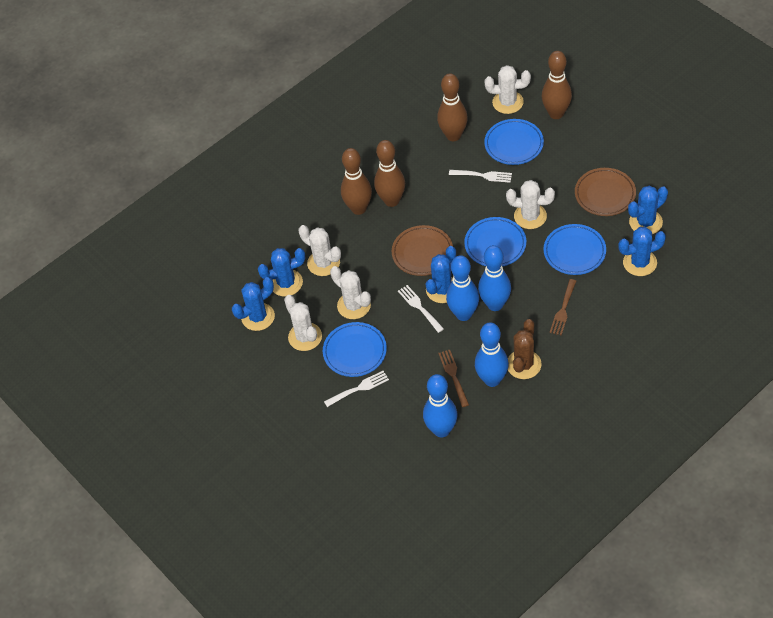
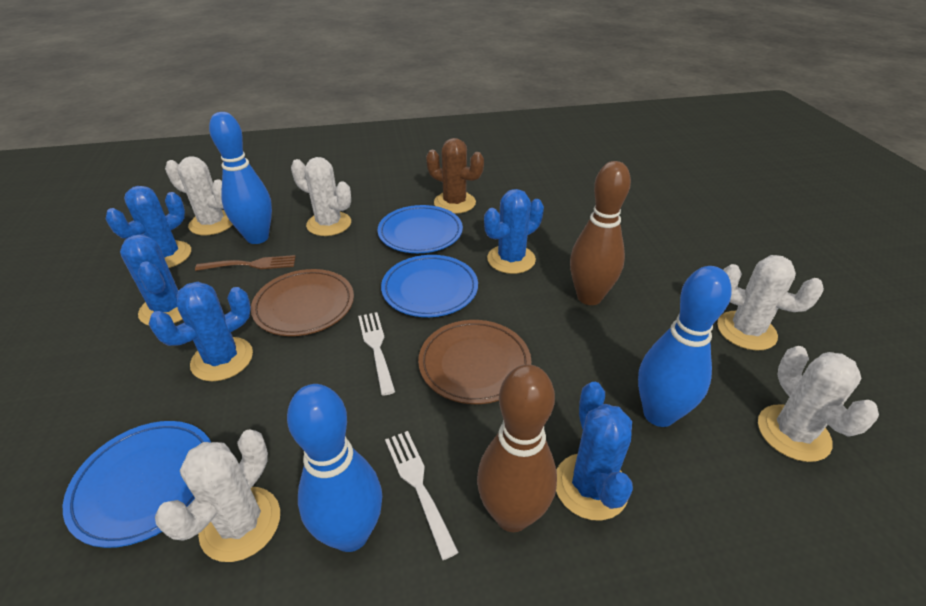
blue bowling pin: 4 -> 3
blue plate: 4 -> 3
brown bowling pin: 4 -> 2
brown fork: 2 -> 1
white fork: 3 -> 2

